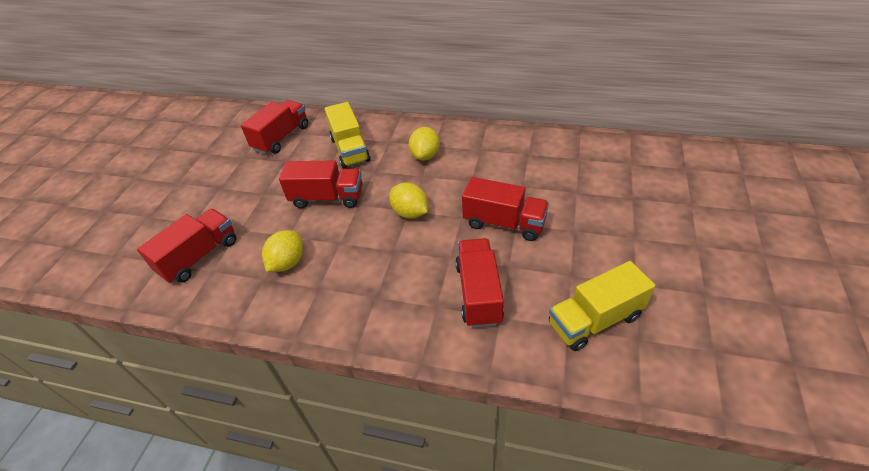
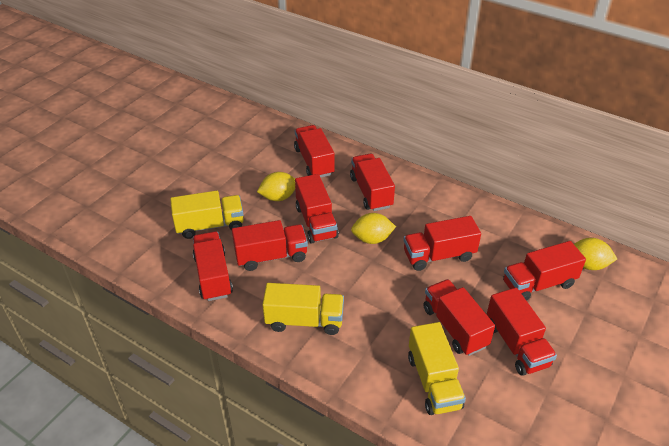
red truck: 5 -> 9
yellow truck: 2 -> 3

